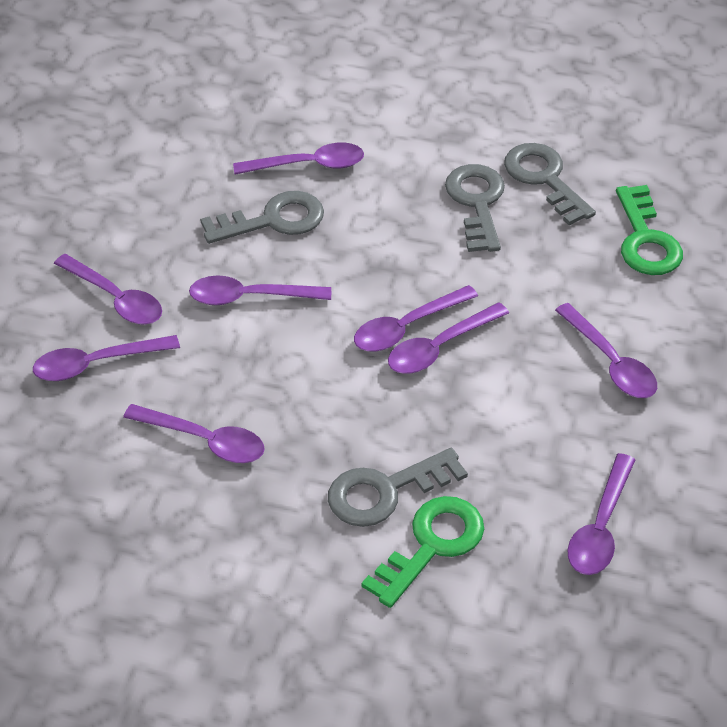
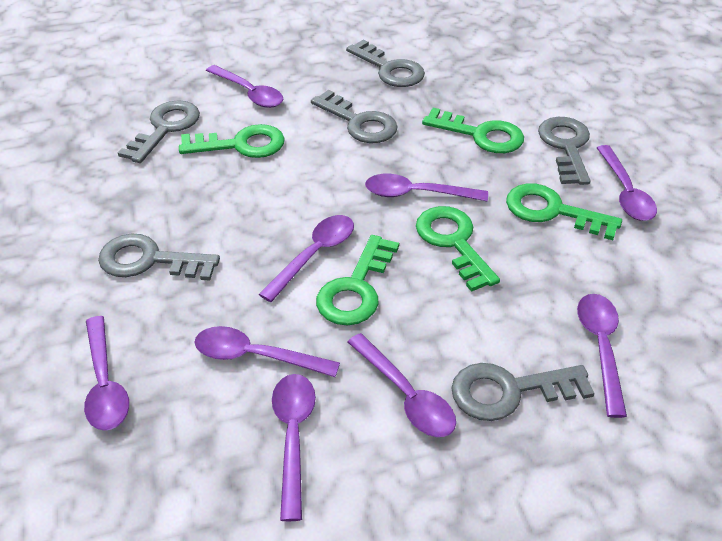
green key: 2 -> 5
grey key: 4 -> 6

